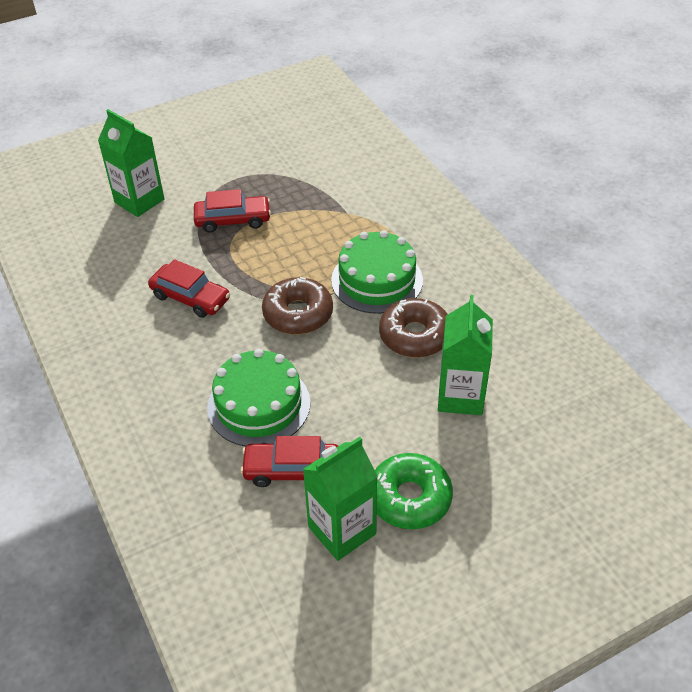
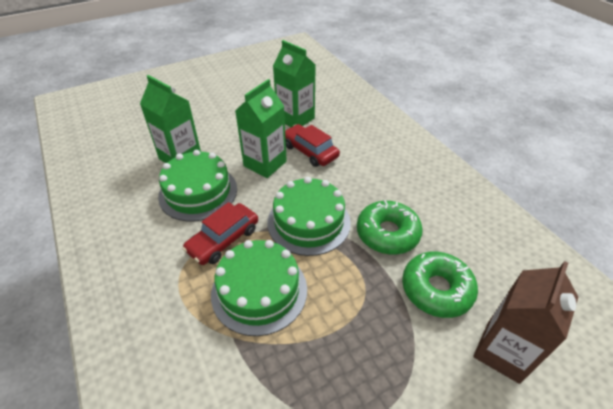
brown carton: 0 -> 1
brown donut: 2 -> 0
green cake: 2 -> 3
green donut: 1 -> 2
red car: 3 -> 2

